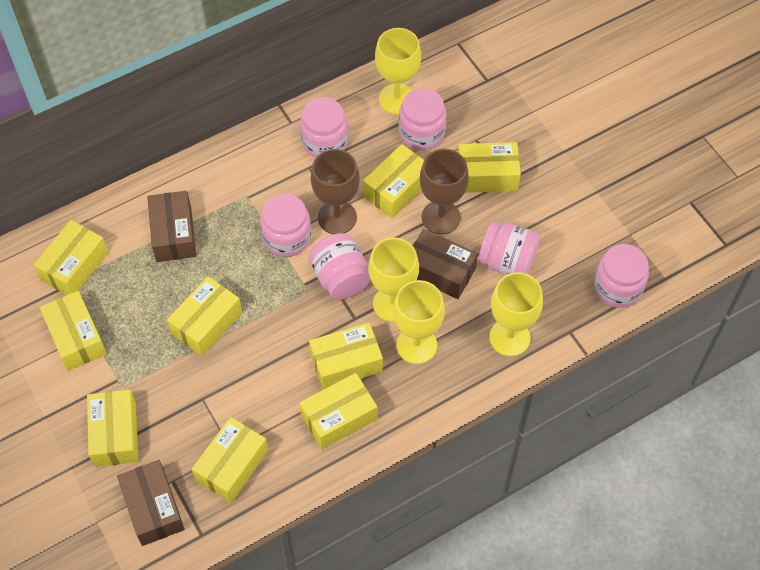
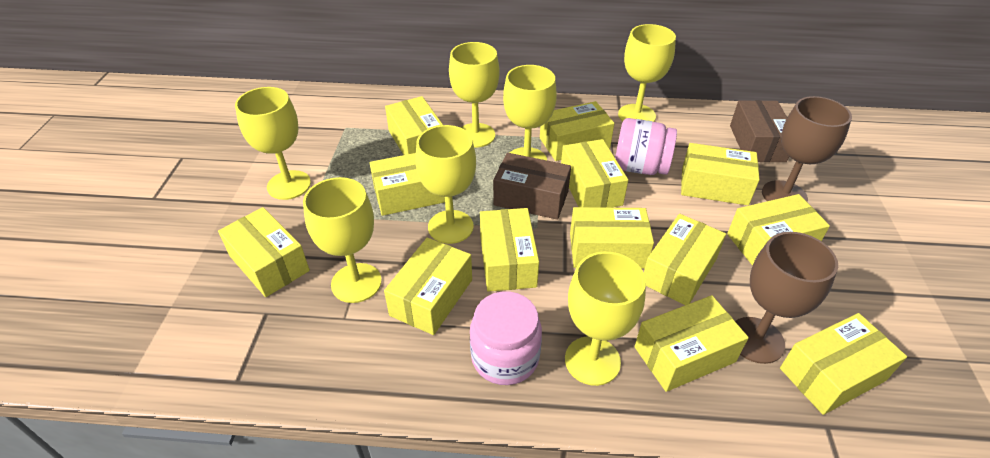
brown box: 3 -> 2
pink jar: 6 -> 2
yellow box: 9 -> 13
yellow goblet: 4 -> 7

